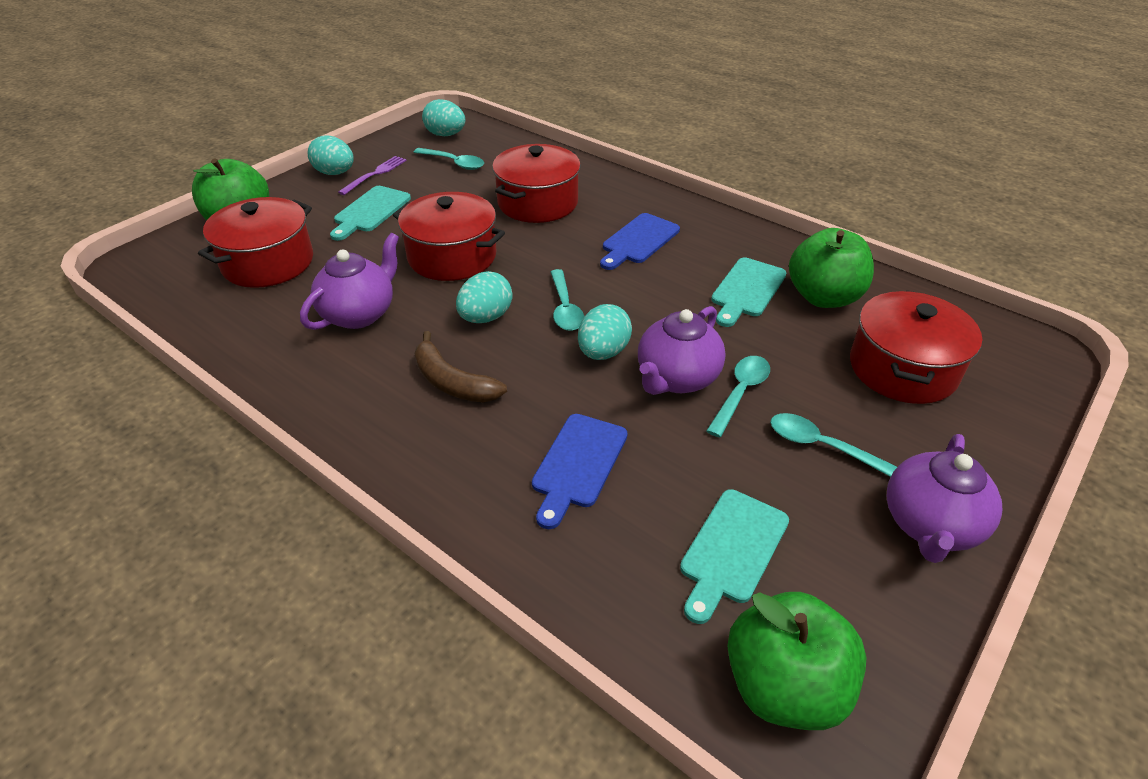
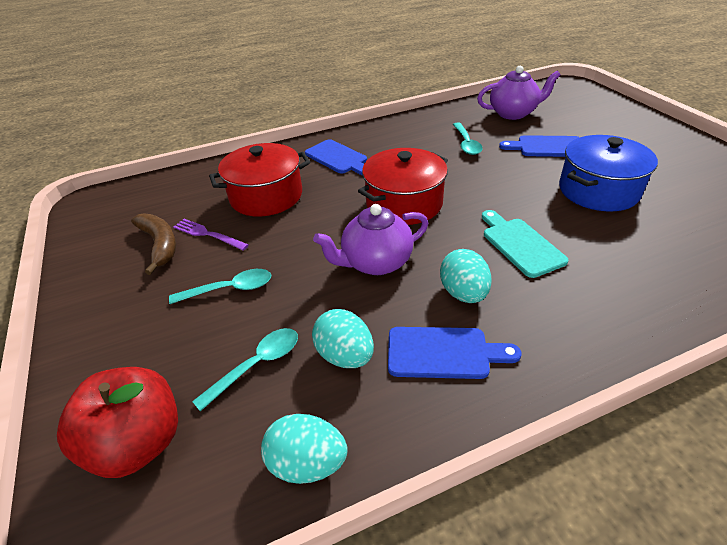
blue cutting board: 2 -> 3
blue pot: 0 -> 1
green apple: 3 -> 0
purple teapot: 3 -> 2
red apple: 0 -> 1
red pot: 4 -> 2
turquoise cutting board: 3 -> 1
turquoise egg: 4 -> 3
turquoise spoon: 4 -> 3

